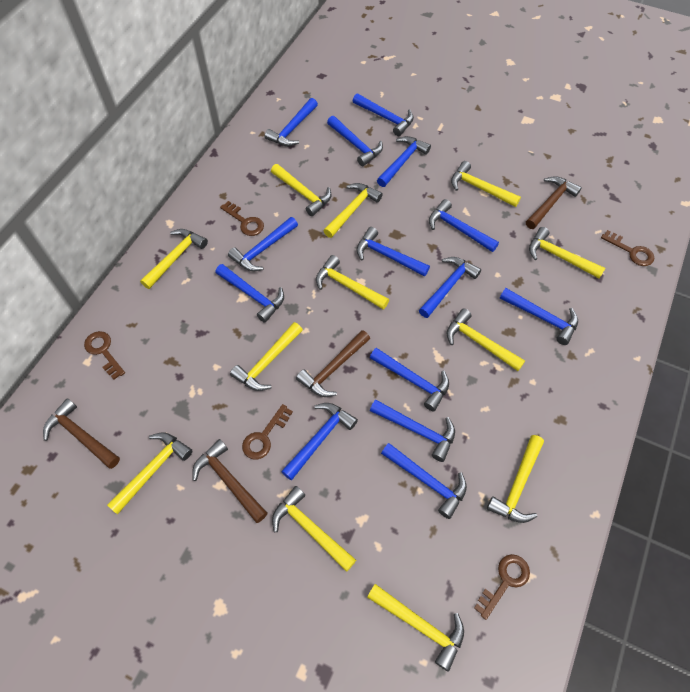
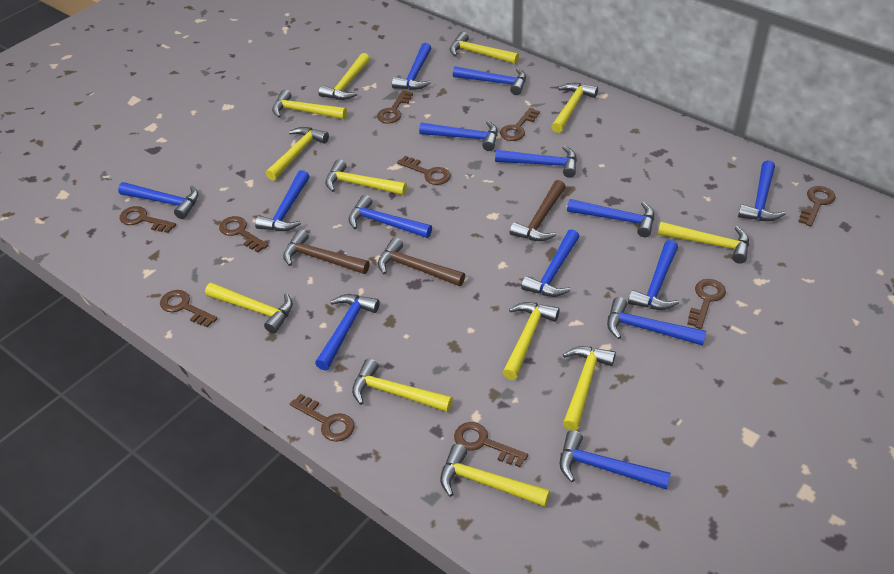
brown hammer: 4 -> 3
brown key: 5 -> 10

